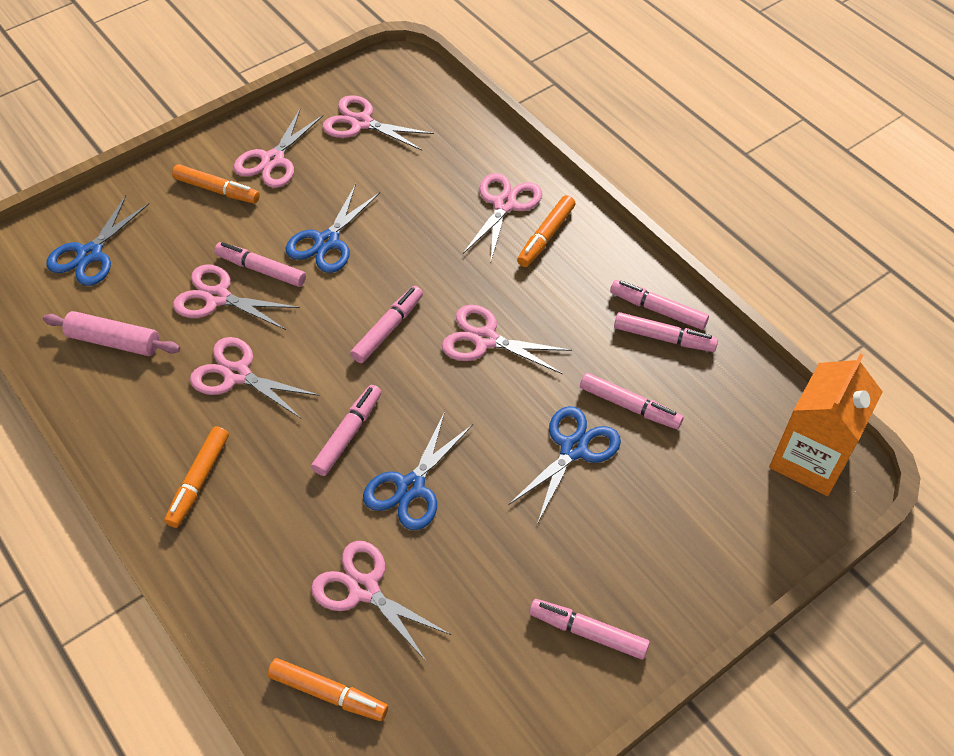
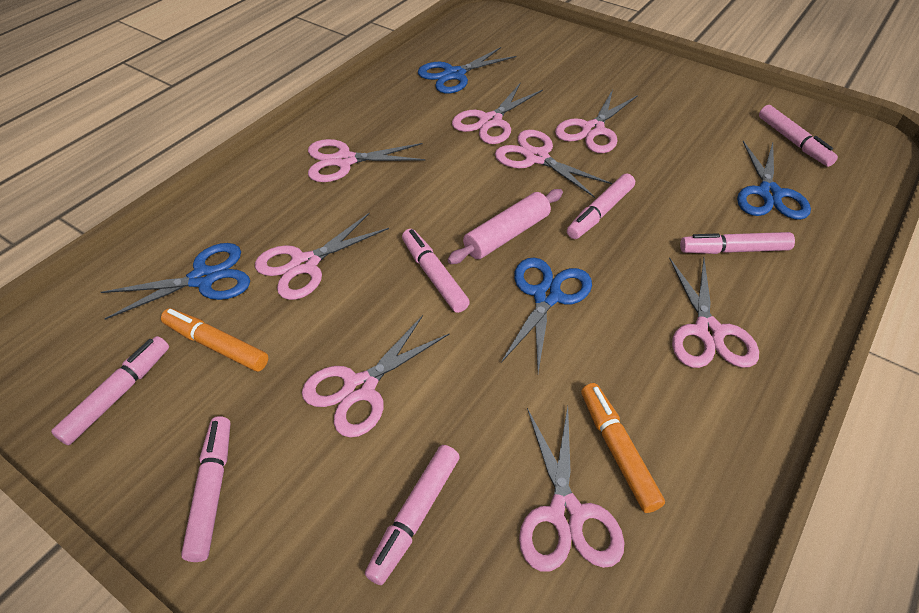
orange carton: 1 -> 0
orange marker: 4 -> 2
pink scissors: 7 -> 8

